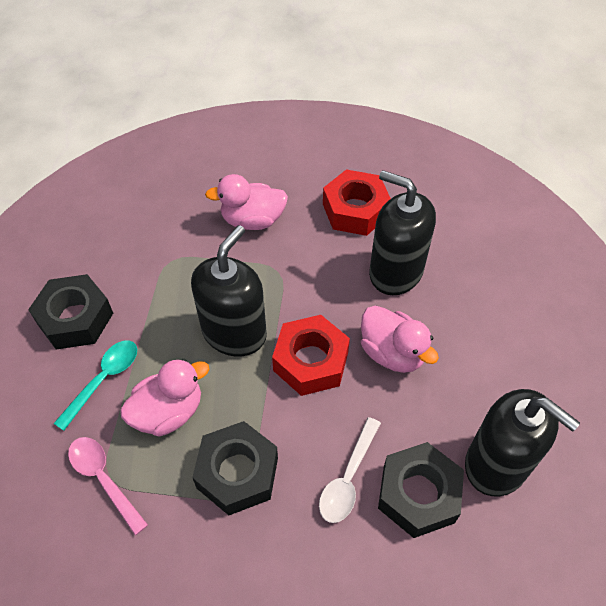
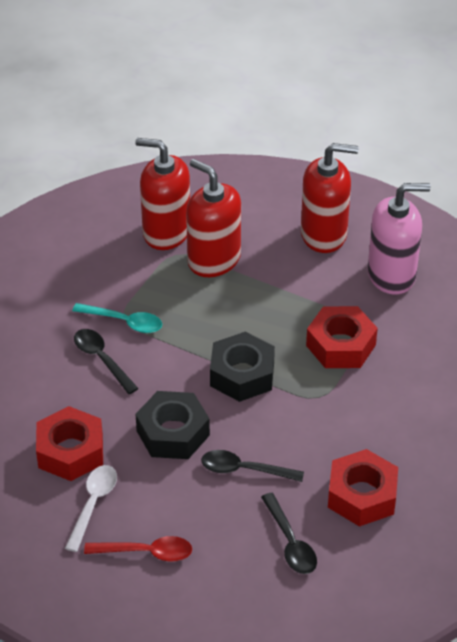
black nut: 3 -> 2
black soap dispenser: 3 -> 0
black spoon: 0 -> 3
pink duck: 3 -> 0
pink soap dispenser: 0 -> 1
pink spoon: 1 -> 0
red nut: 2 -> 3
red soap dispenser: 0 -> 3
red spoon: 0 -> 1

